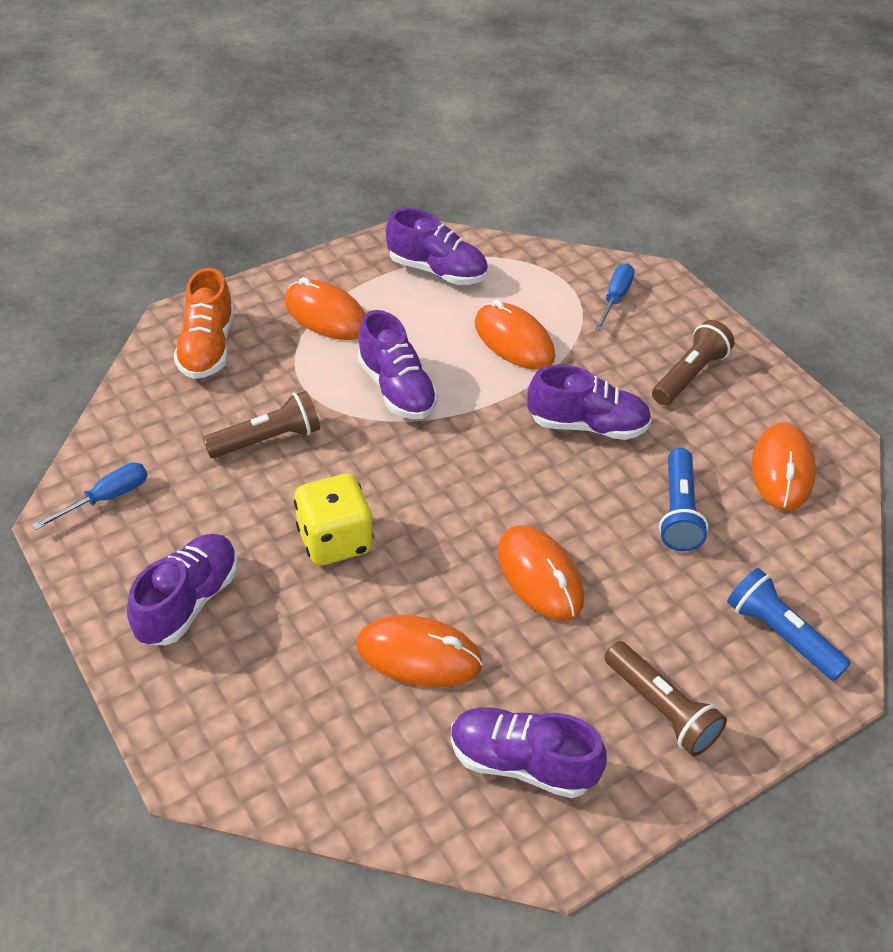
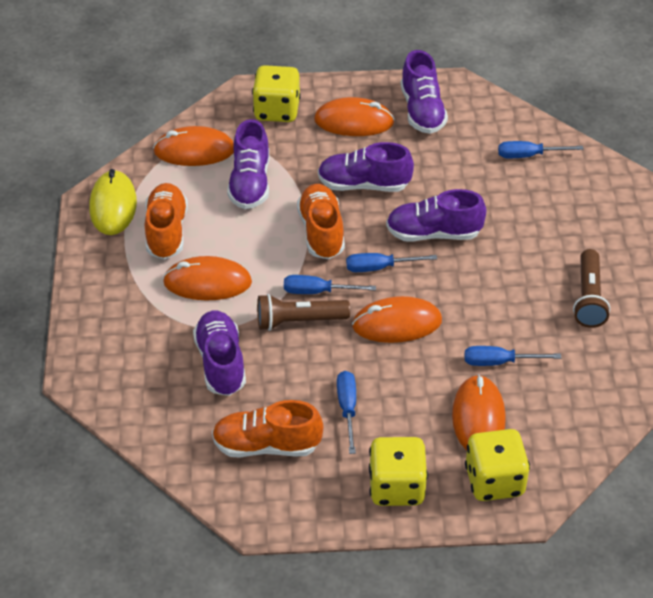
blue flashlight: 2 -> 0
blue screwdriver: 2 -> 5
brown flashlight: 3 -> 2
orange shoe: 1 -> 3
yellow dice: 1 -> 3
yellow mouse: 0 -> 1

